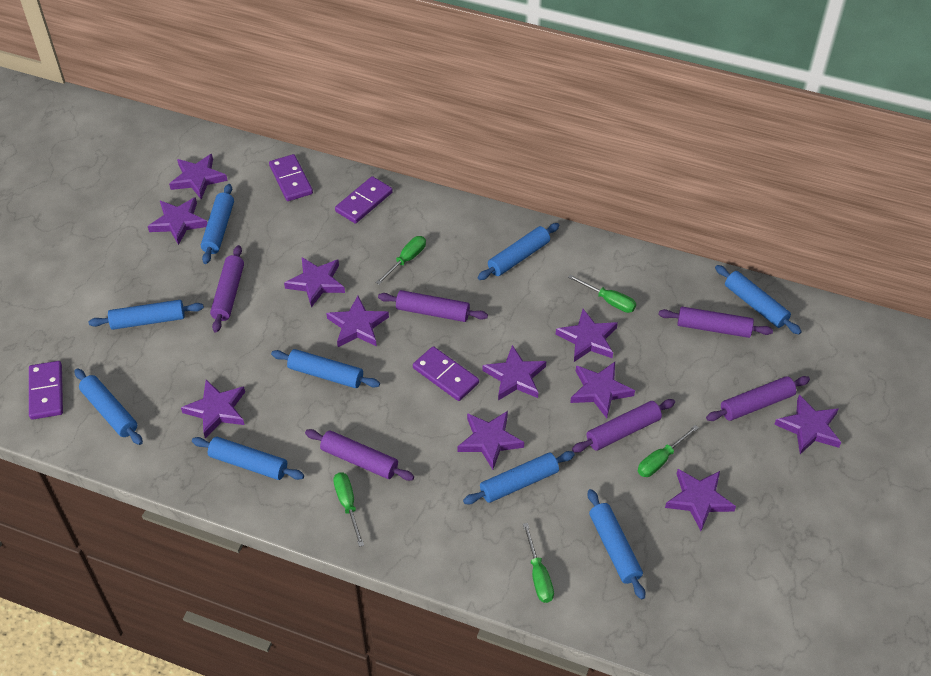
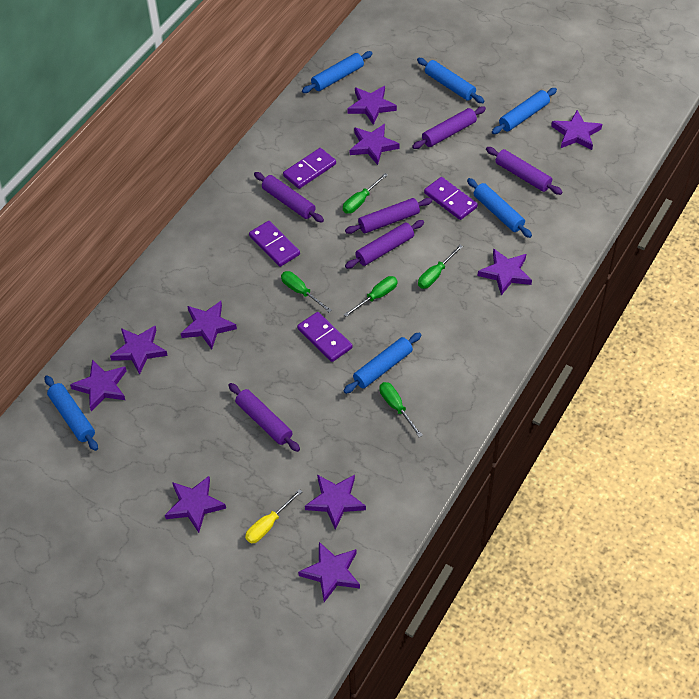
blue rolling pin: 9 -> 6
purple star: 11 -> 10
yellow screwdriver: 0 -> 1

